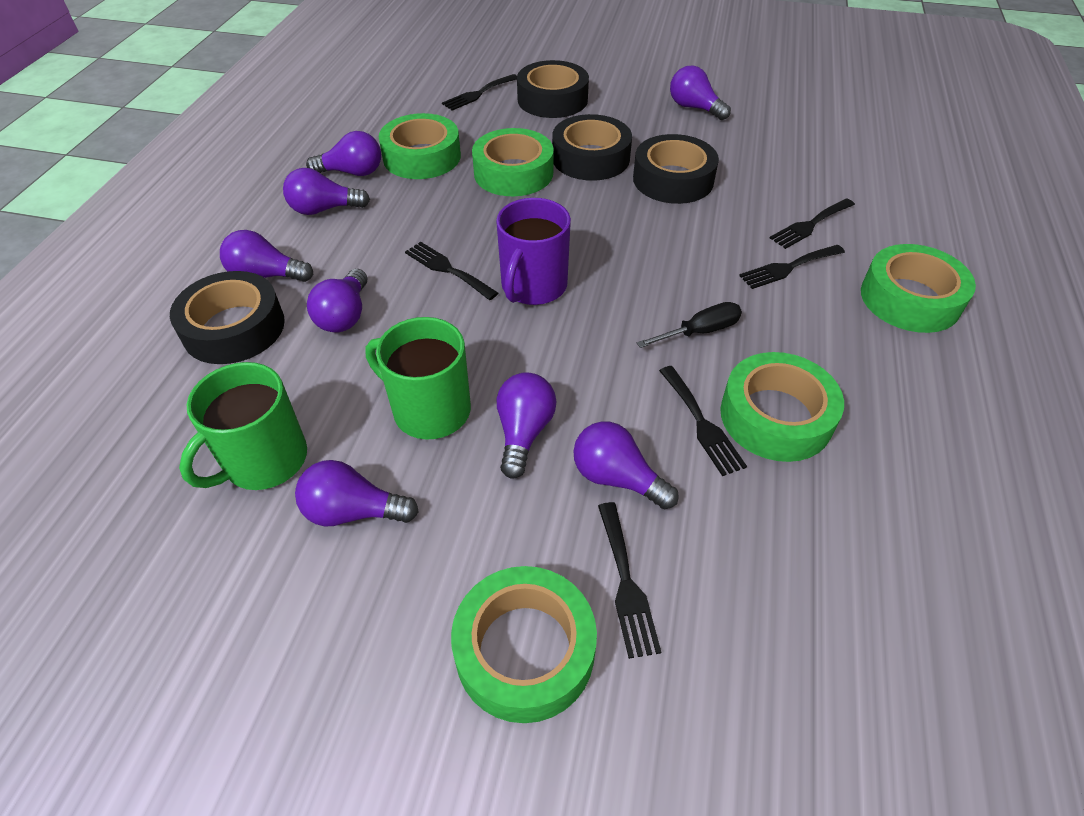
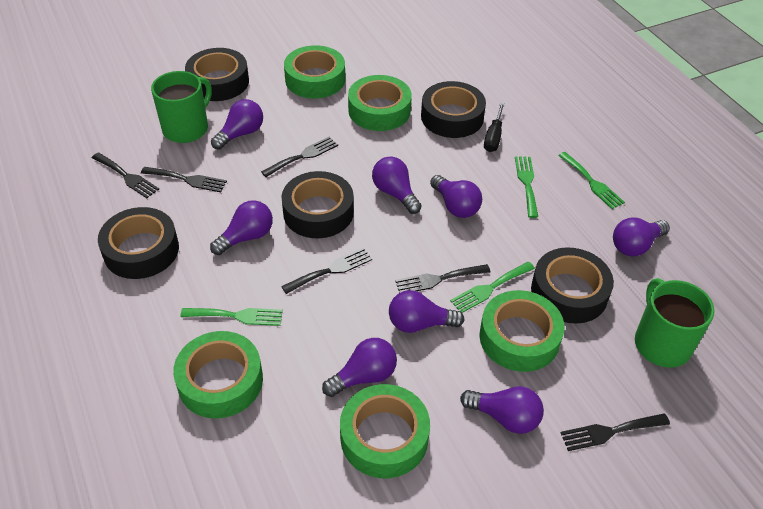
black tape: 4 -> 5
green fork: 0 -> 4
purple mug: 1 -> 0

